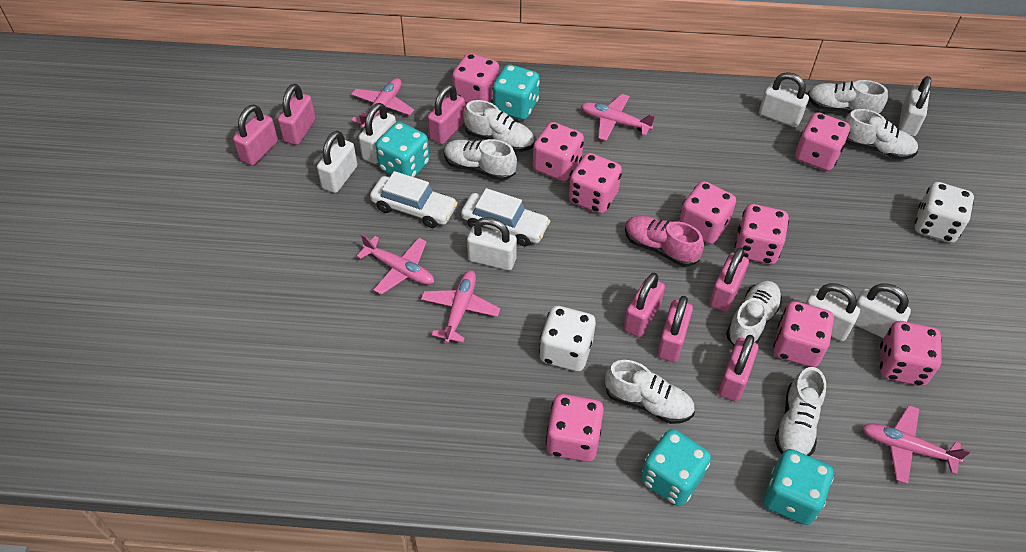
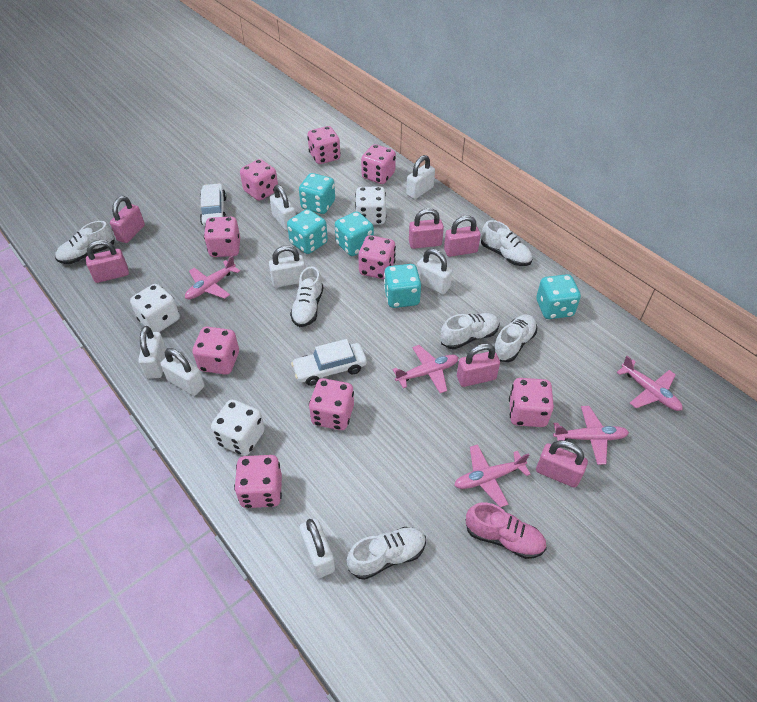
pink padlock: 7 -> 6
turquoise dice: 4 -> 5
white dice: 2 -> 3
white shoe: 7 -> 6

